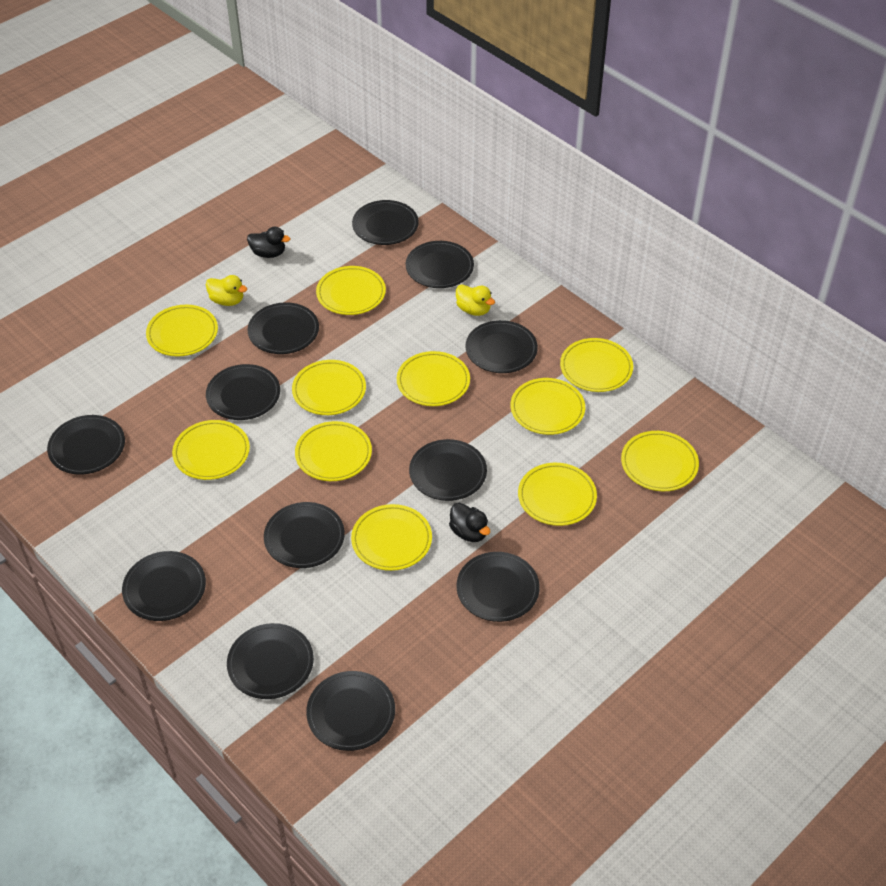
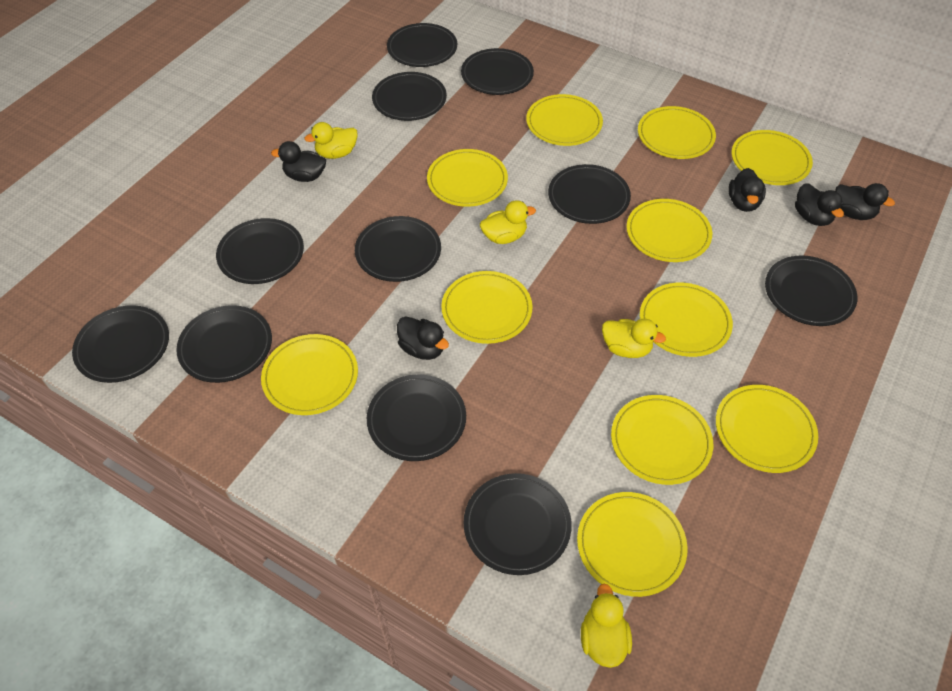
black duck: 2 -> 5
black plate: 12 -> 11
yellow duck: 2 -> 4

